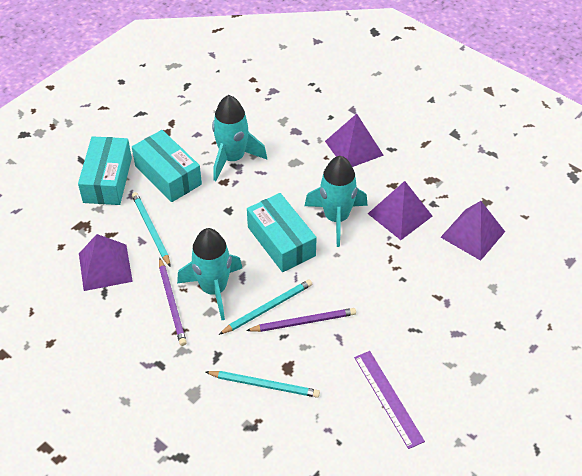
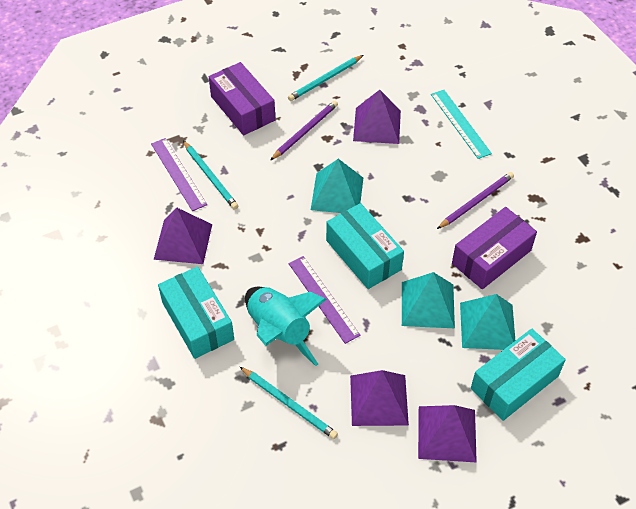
purple box: 0 -> 2
purple ruler: 1 -> 2
turquoise pyramid: 0 -> 3
turquoise rocket: 3 -> 1
turquoise ruler: 0 -> 1

